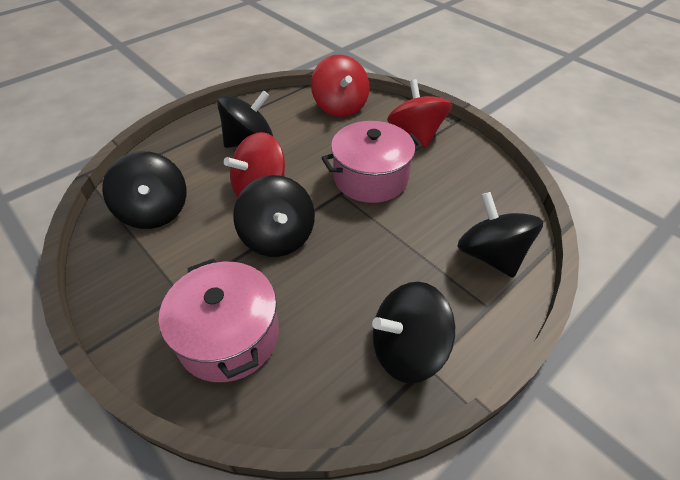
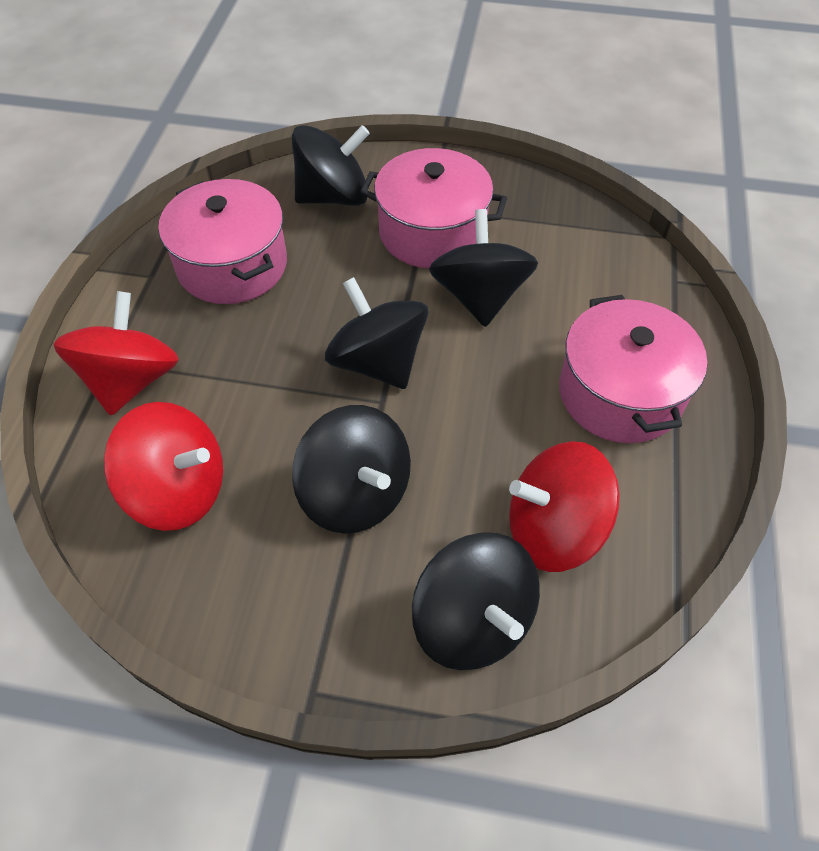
pink pot: 2 -> 3

